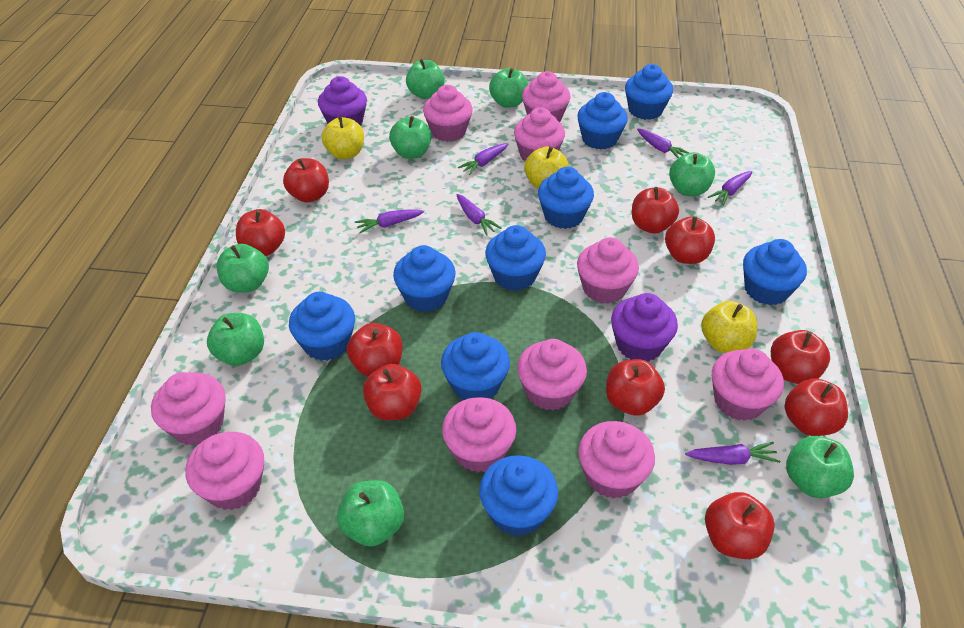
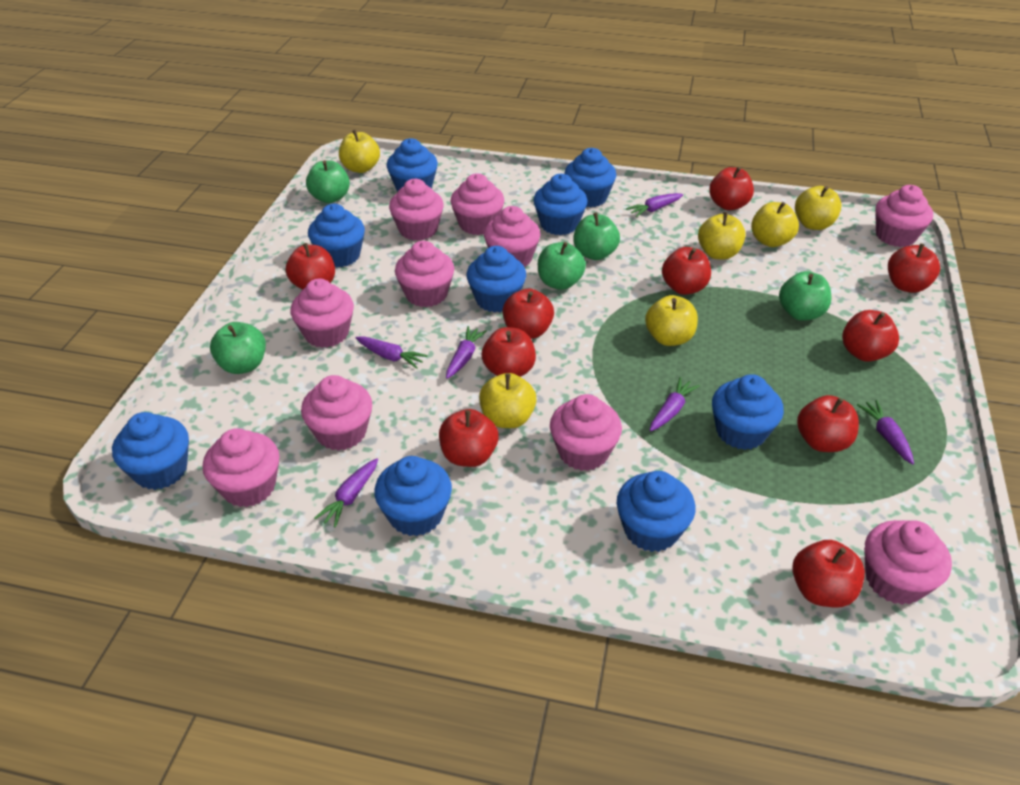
green apple: 8 -> 5
purple cupcake: 2 -> 0
yellow apple: 3 -> 6

